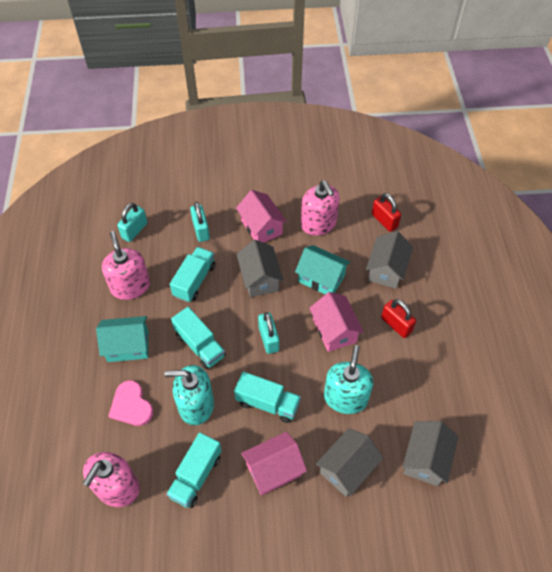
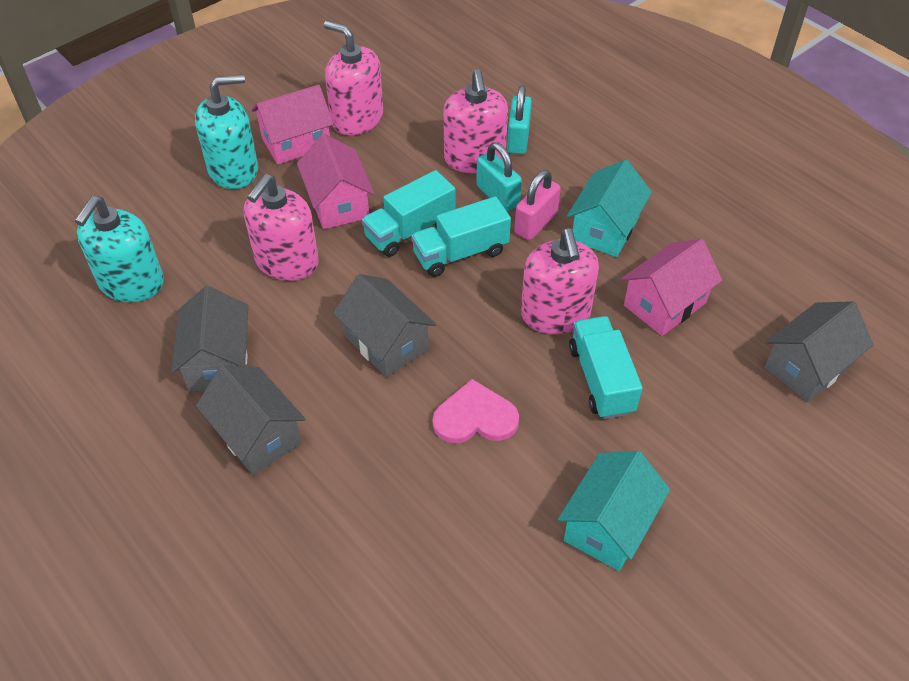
pink padlock: 0 -> 1
pink soap dispenser: 3 -> 4
red padlock: 2 -> 0
turquoise padlock: 3 -> 2
turquoise truck: 4 -> 3

